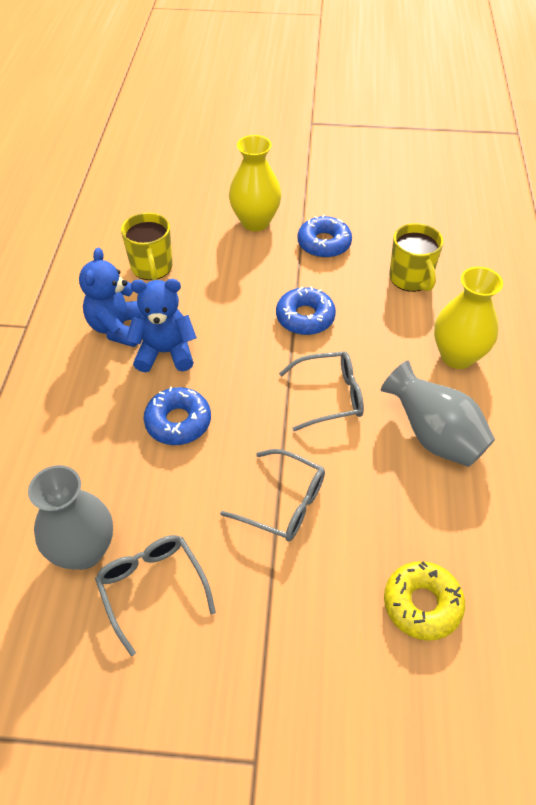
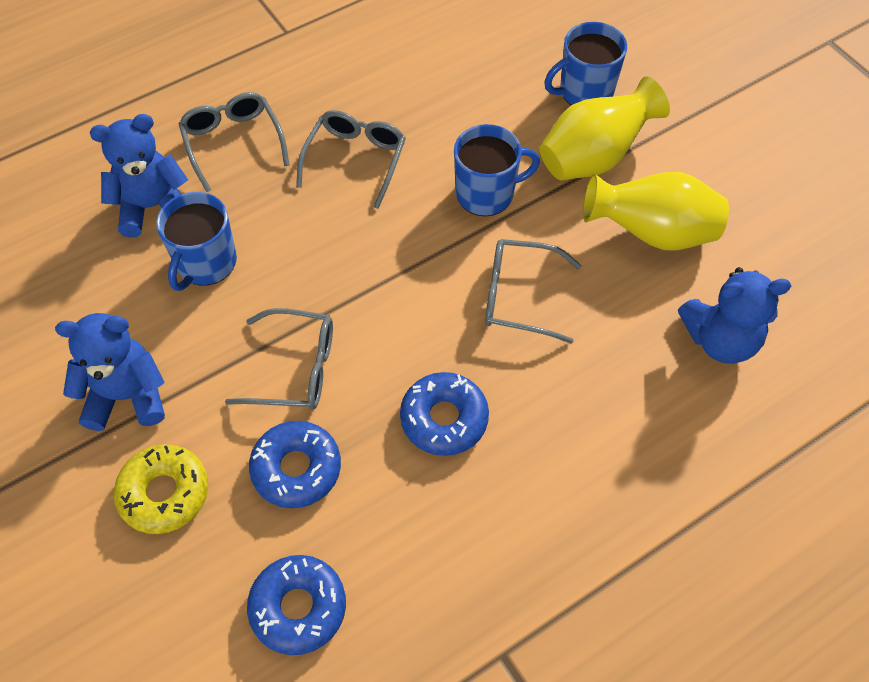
blue mug: 0 -> 3
blue teddy bear: 2 -> 3
grey glasses: 3 -> 4
grey vase: 2 -> 0
yellow mug: 2 -> 0

